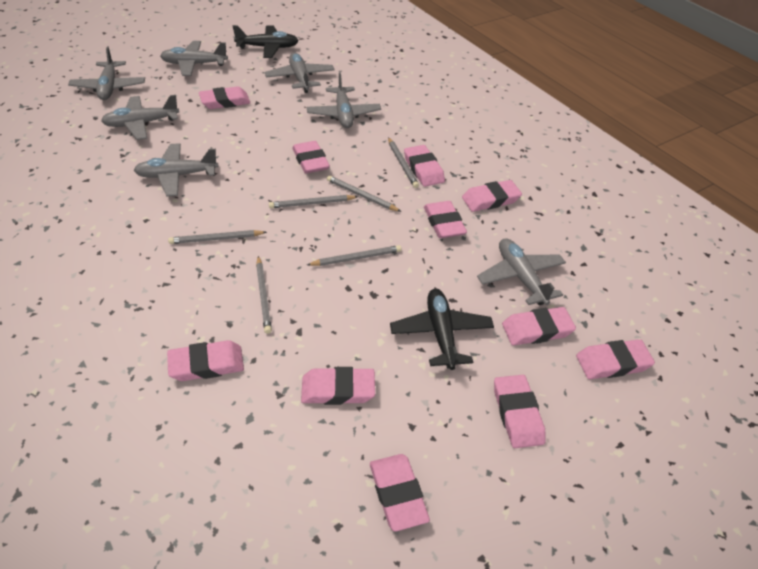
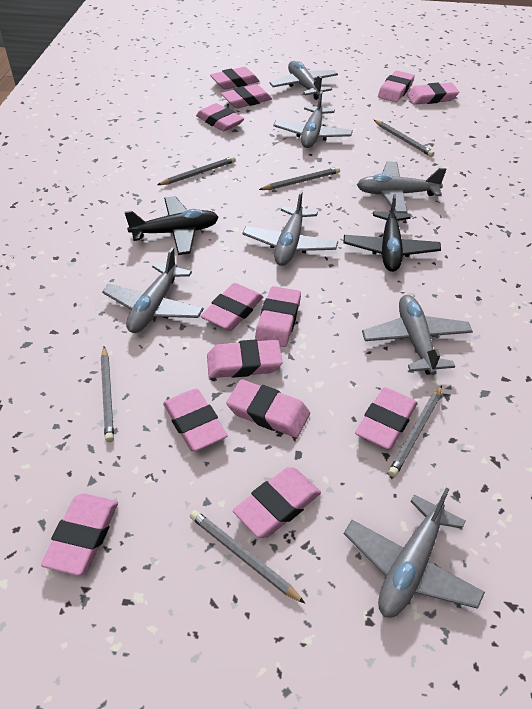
pink eraser: 11 -> 13

